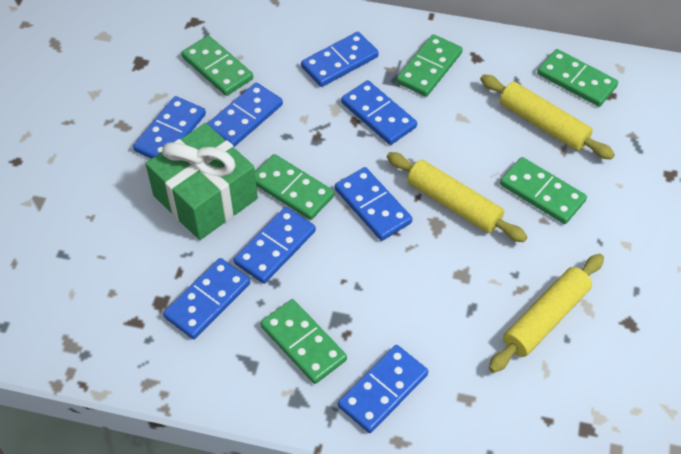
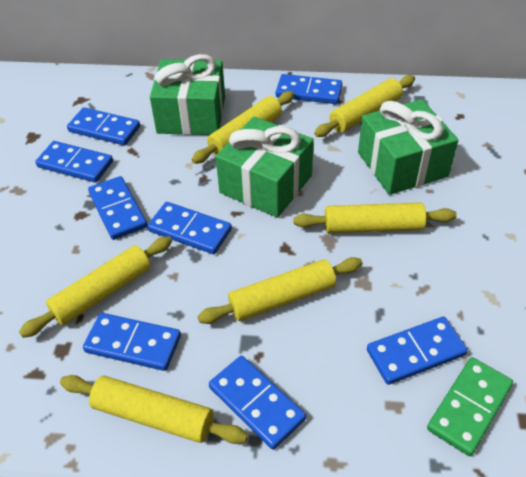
green domino: 6 -> 1
green gift: 1 -> 3
yellow rolling pin: 3 -> 6

